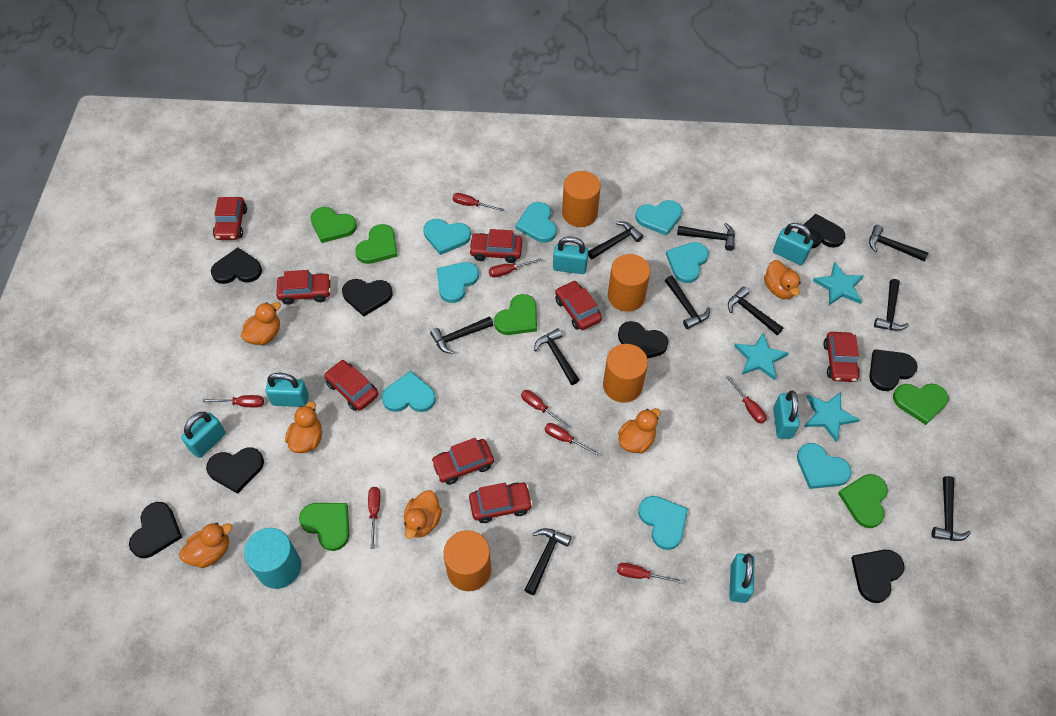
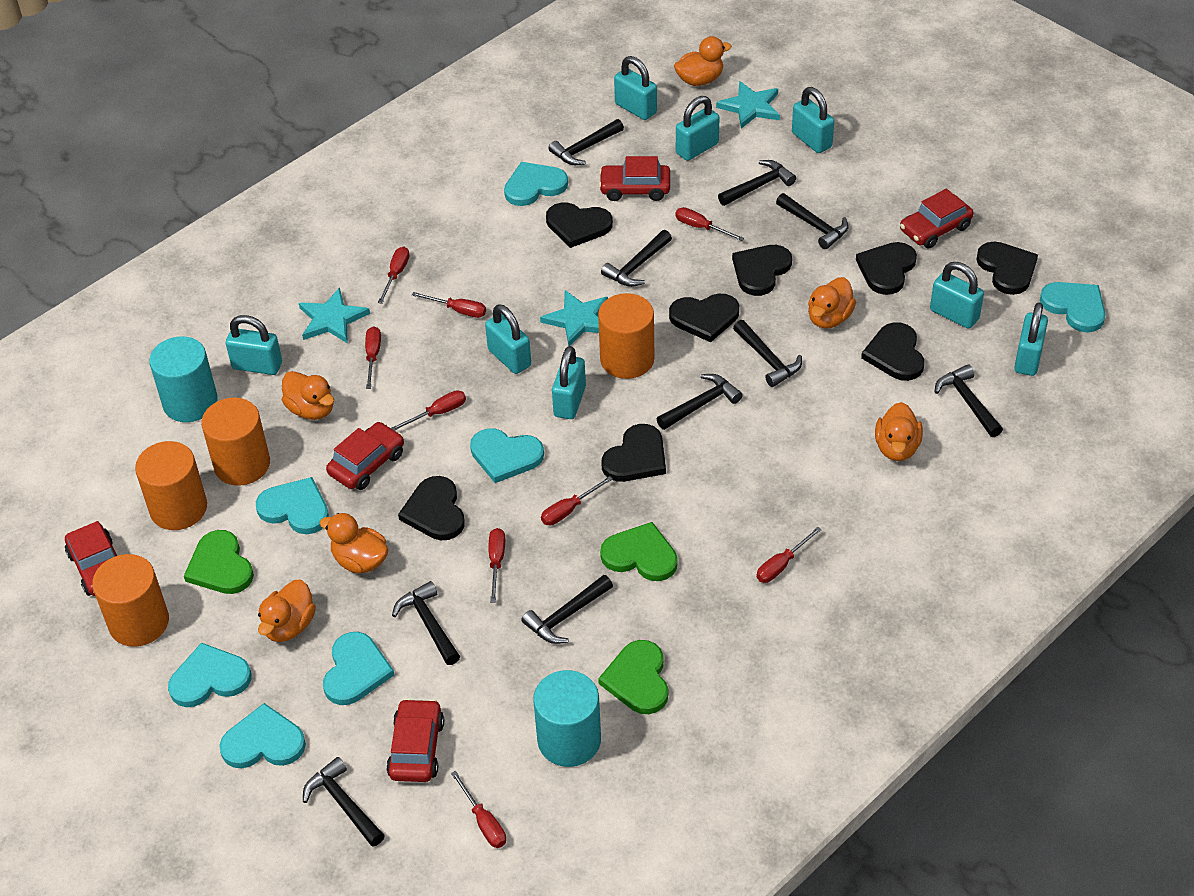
green heart: 6 -> 3
red car: 8 -> 5
red screwdriver: 8 -> 9
turquoise cylinder: 1 -> 2
turquoise heart: 8 -> 7
turquoise padlock: 6 -> 8

